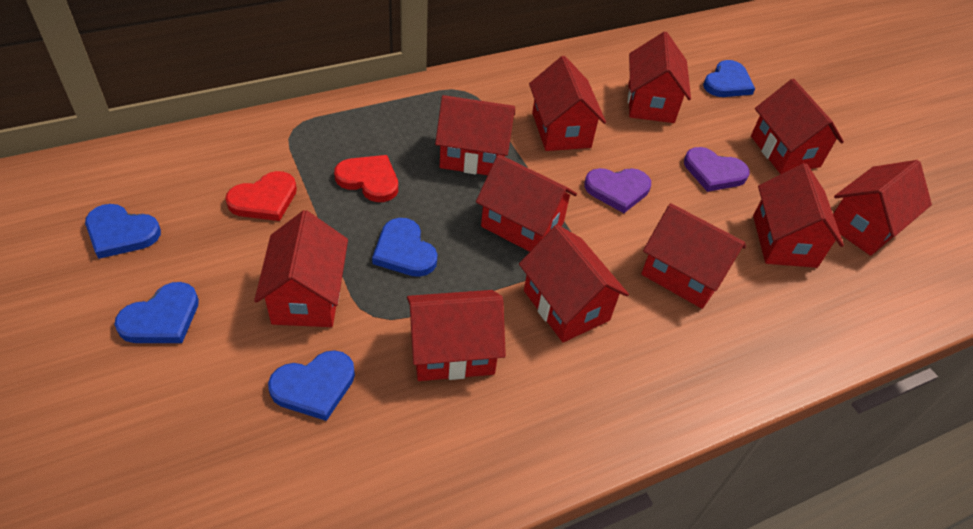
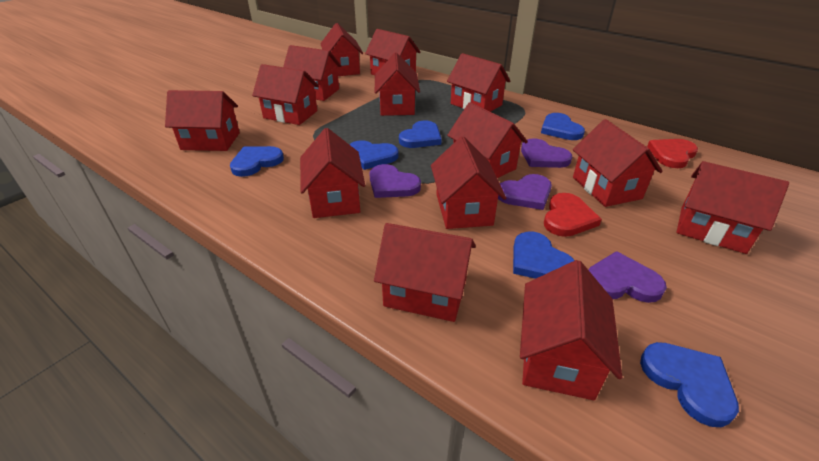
blue heart: 5 -> 6
purple heart: 2 -> 4
red house: 11 -> 14

